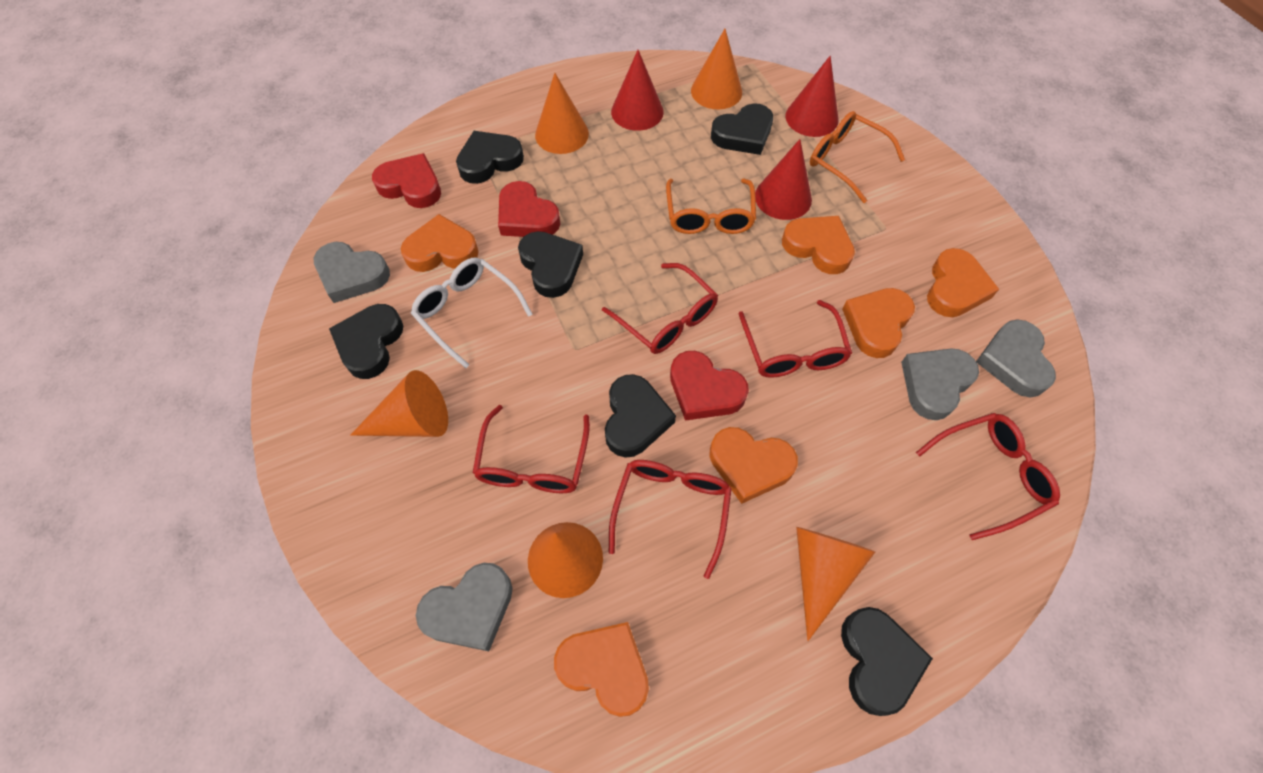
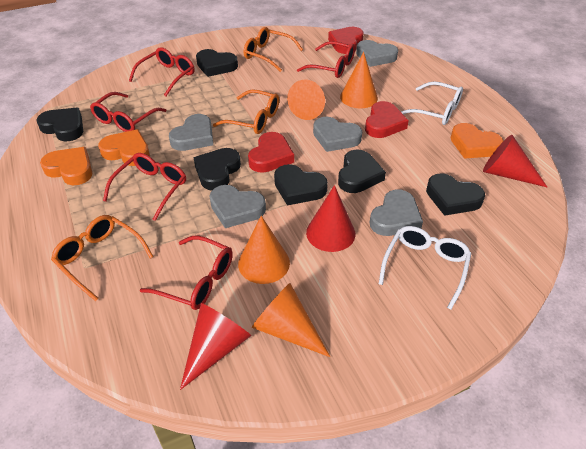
grey heart: 4 -> 5
orange cone: 5 -> 4
orange glasses: 2 -> 3
orange heart: 6 -> 3
white glasses: 1 -> 2

